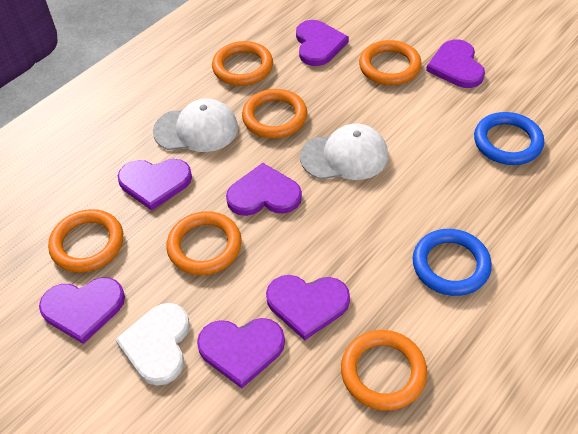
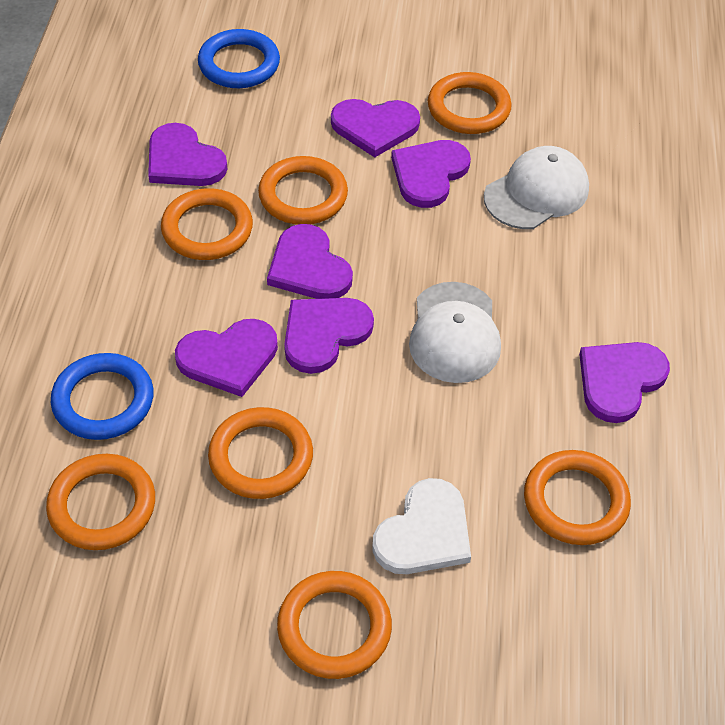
orange ring: 6 -> 7

